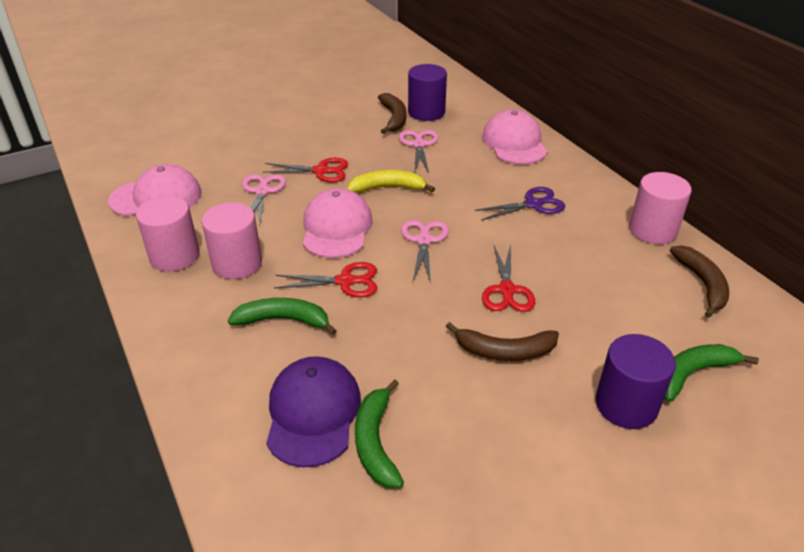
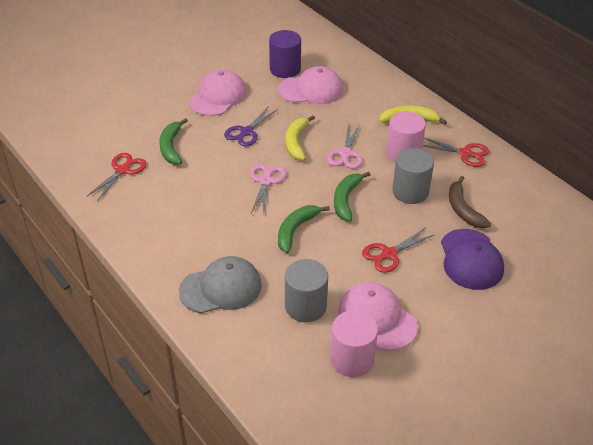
brown banana: 3 -> 1
grey cap: 0 -> 1
grey cylinder: 0 -> 2
pink cylinder: 3 -> 2
pink scissors: 3 -> 2
purple cylinder: 2 -> 1
yellow banana: 1 -> 2

